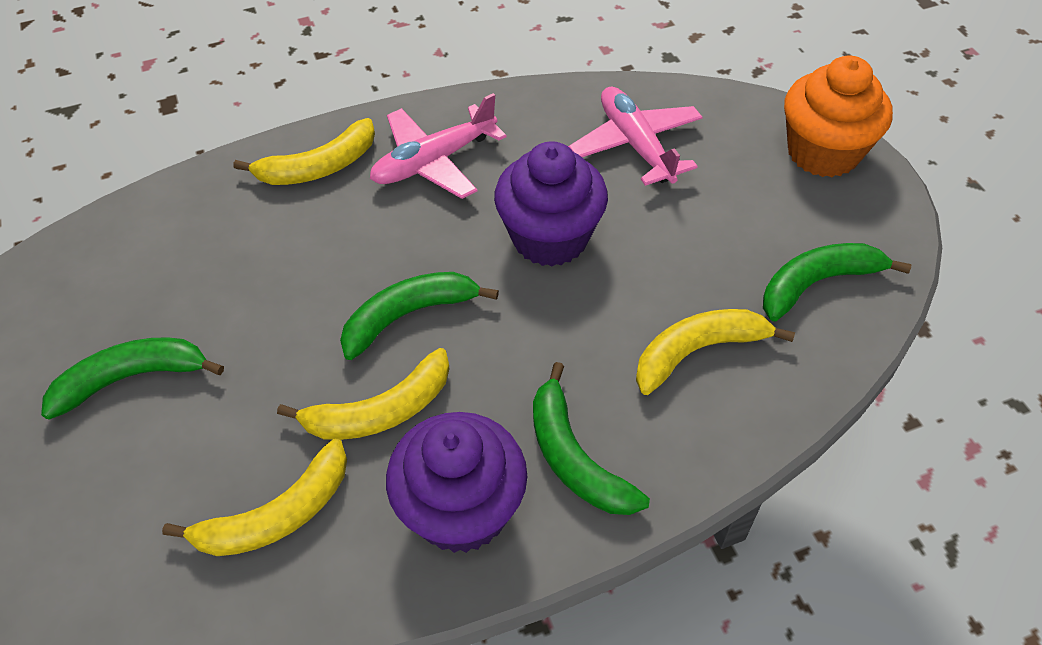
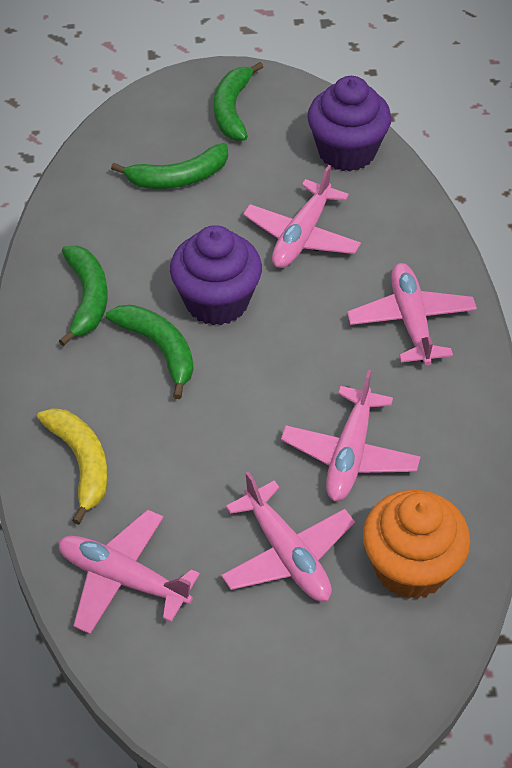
pink plane: 2 -> 5
yellow banana: 4 -> 1

